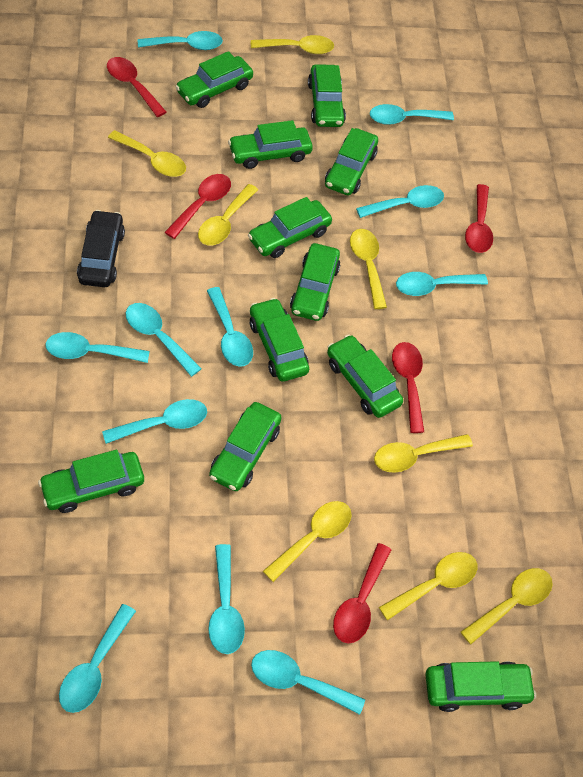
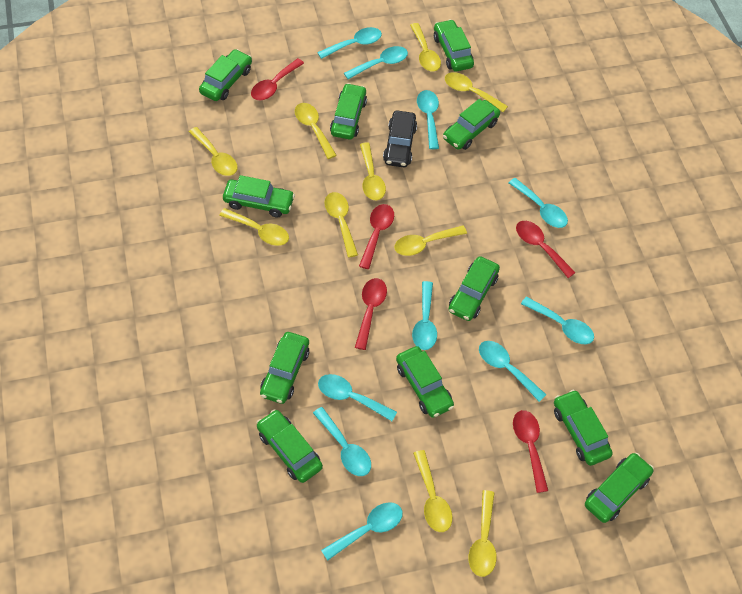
turquoise spoon: 11 -> 10
yellow spoon: 8 -> 10

